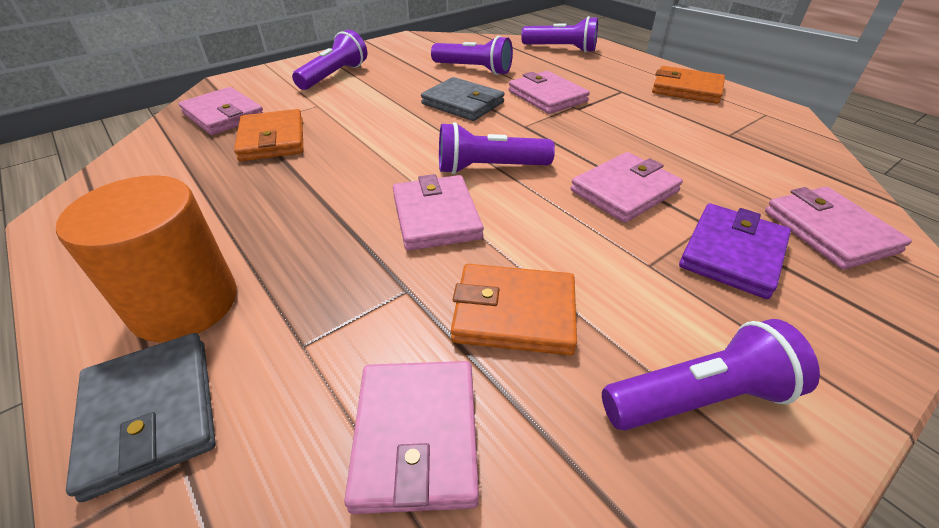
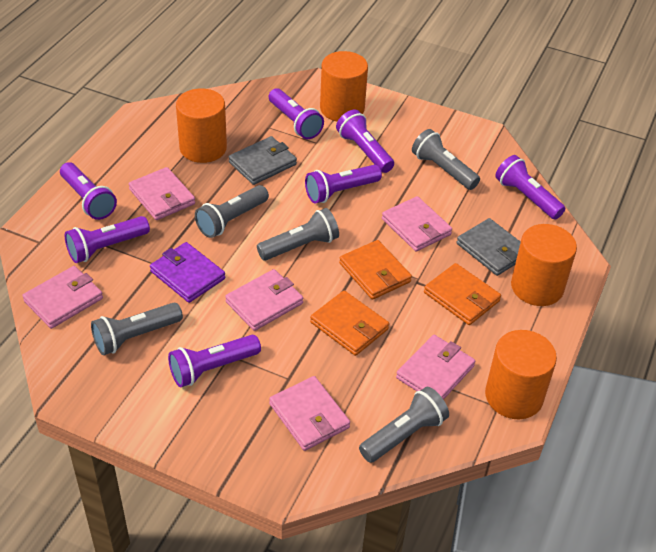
grey flashlight: 0 -> 5
orange cylinder: 1 -> 4
purple flashlight: 5 -> 7

